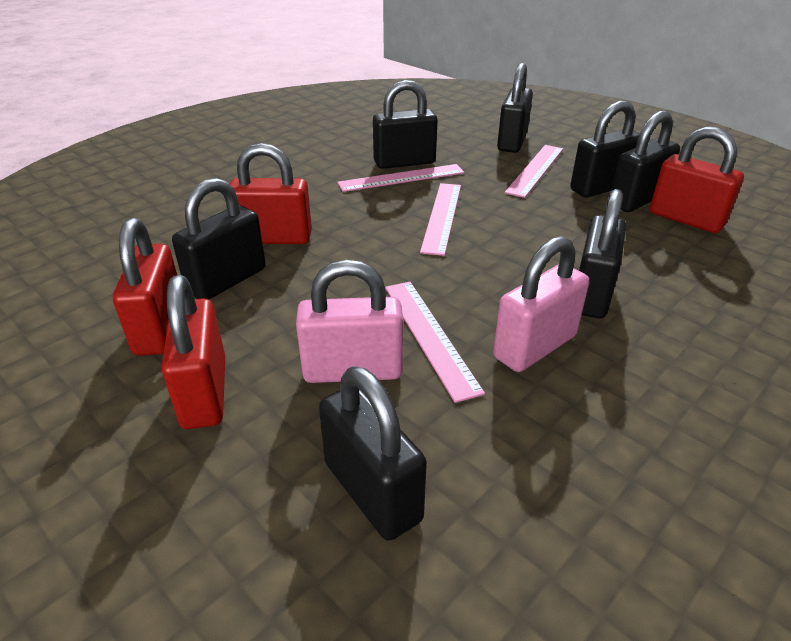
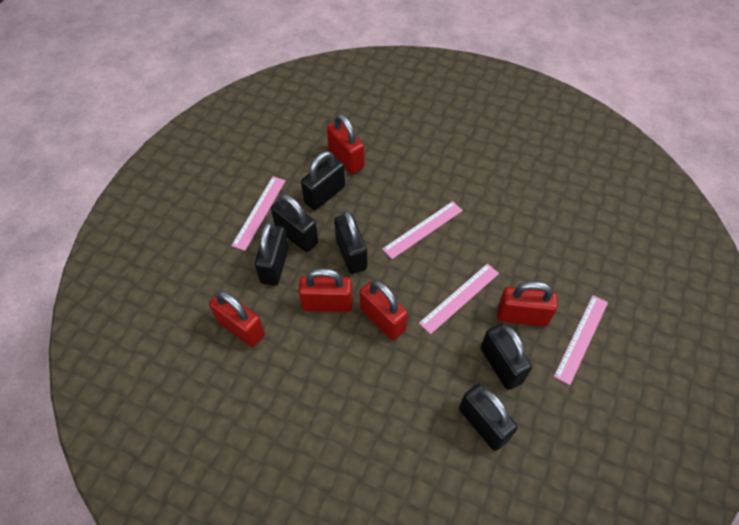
black padlock: 7 -> 6
pink padlock: 2 -> 0
red padlock: 4 -> 5

